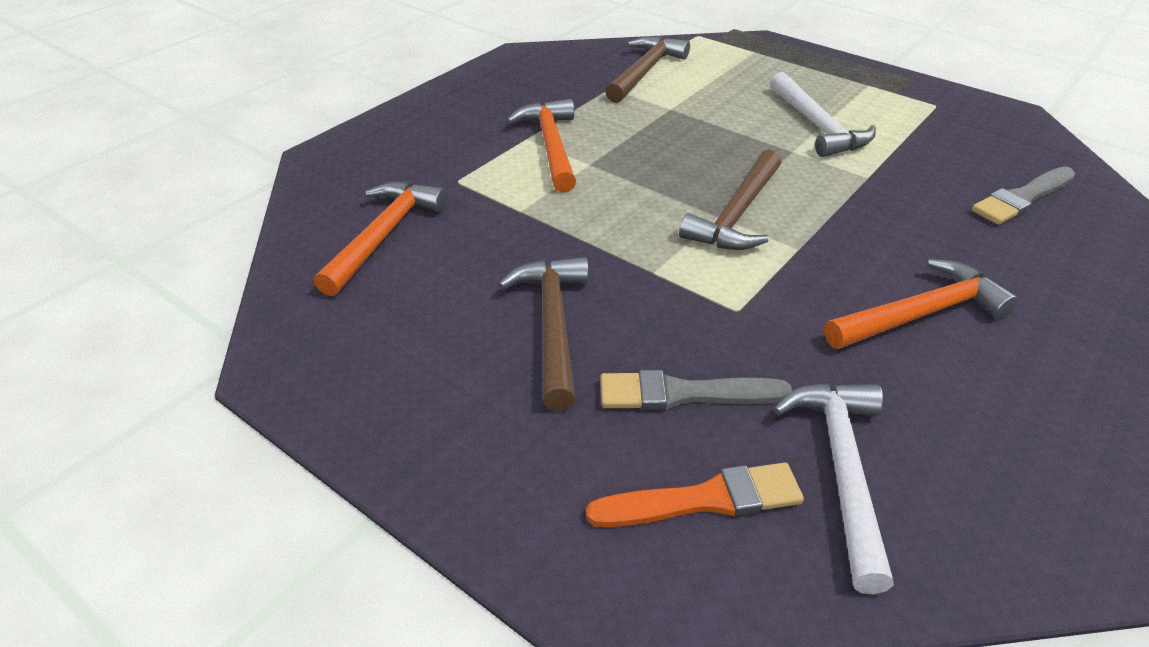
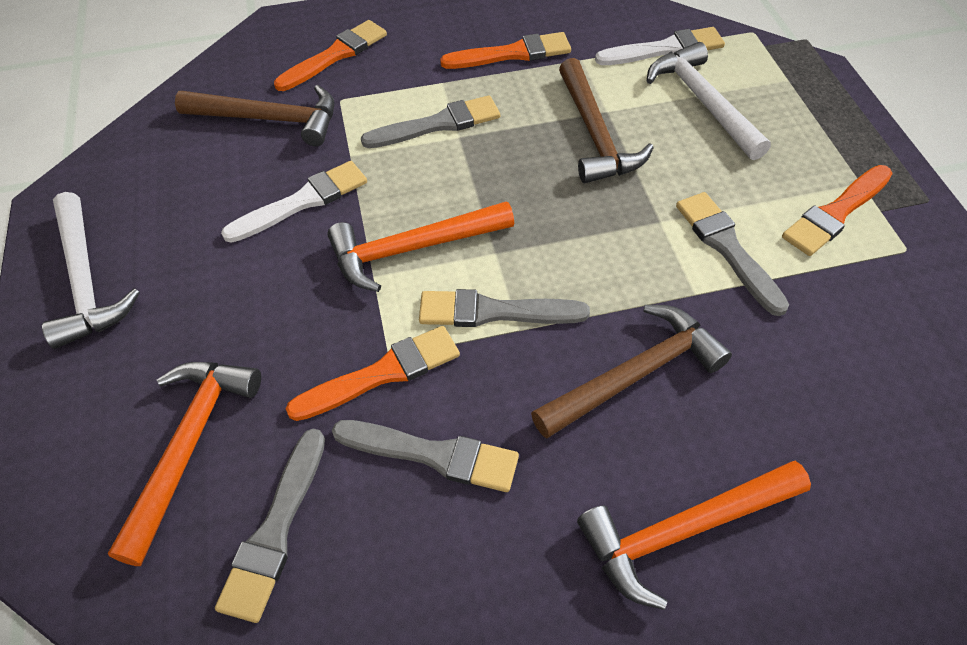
grey brush: 2 -> 5
orange brush: 1 -> 4
white brush: 0 -> 2

